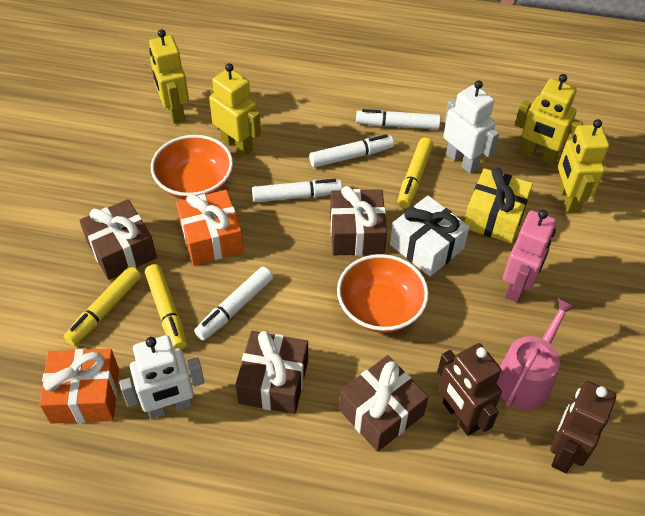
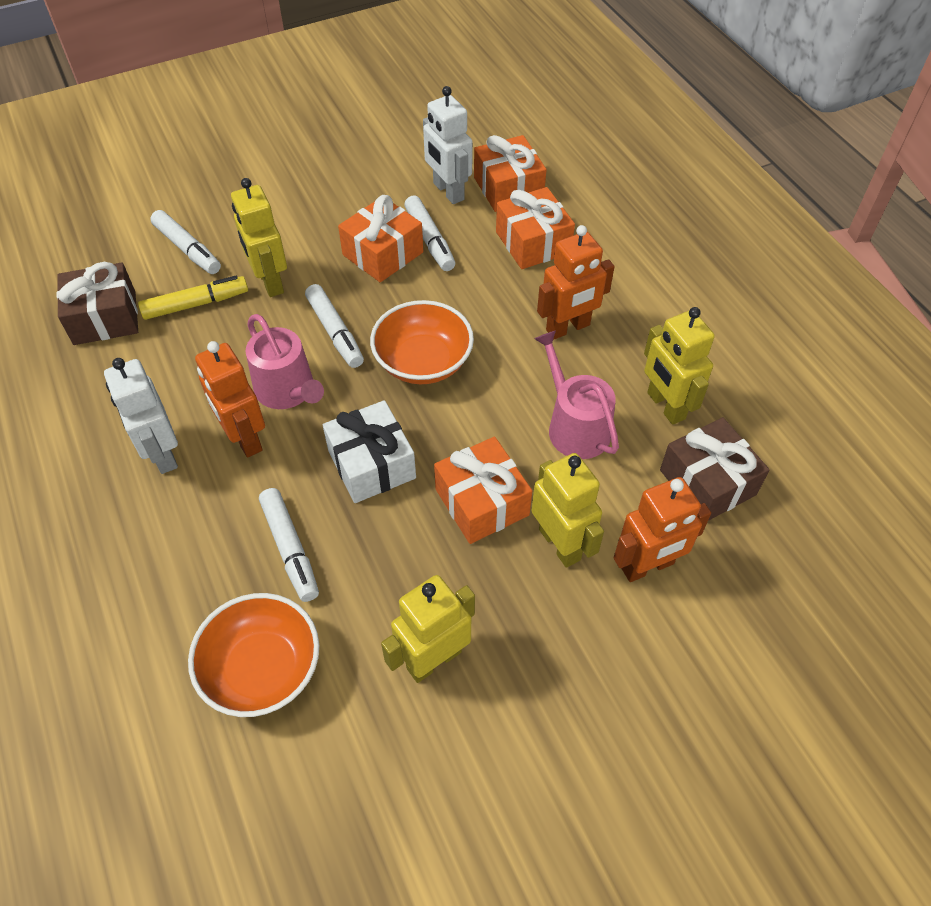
brown gift: 4 -> 2
brown robot: 2 -> 0
orange gift: 2 -> 4
orange robot: 0 -> 3
pink robot: 1 -> 0
pink watering can: 1 -> 2
yellow gift: 1 -> 0
yellow marker: 3 -> 1

